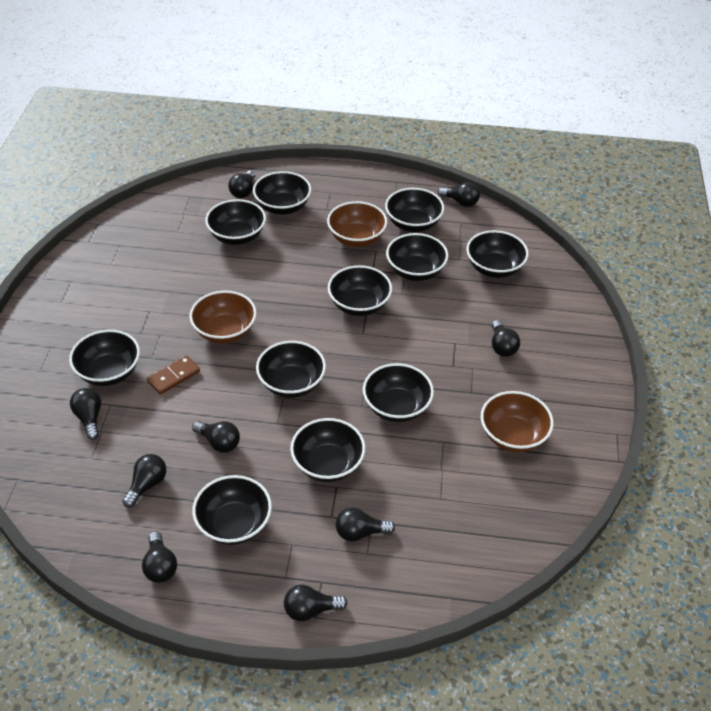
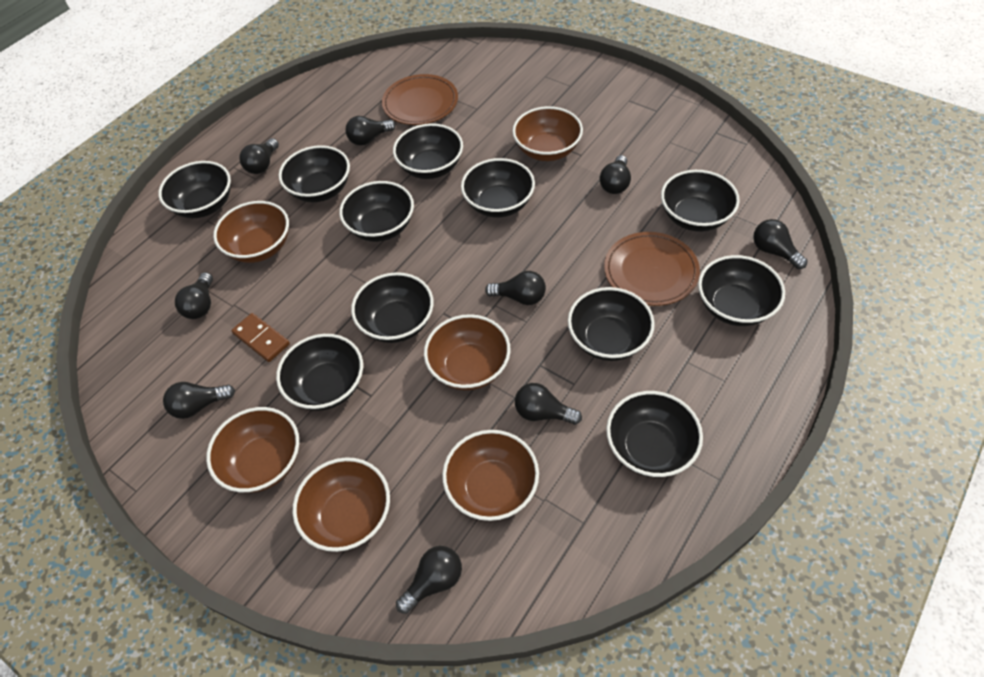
brown bowl: 3 -> 6
brown plate: 0 -> 2

